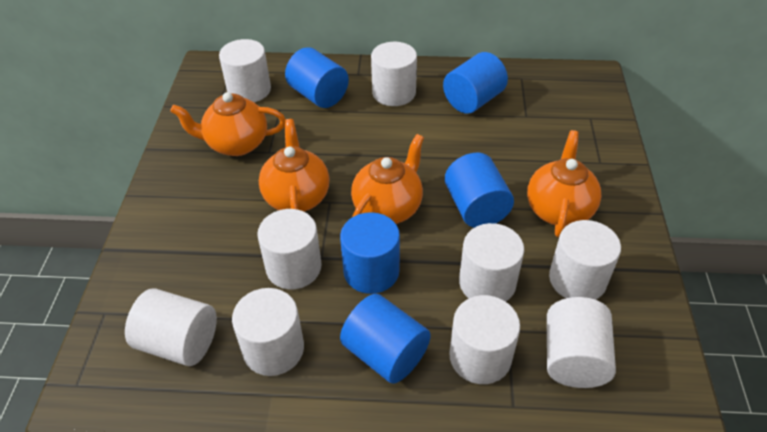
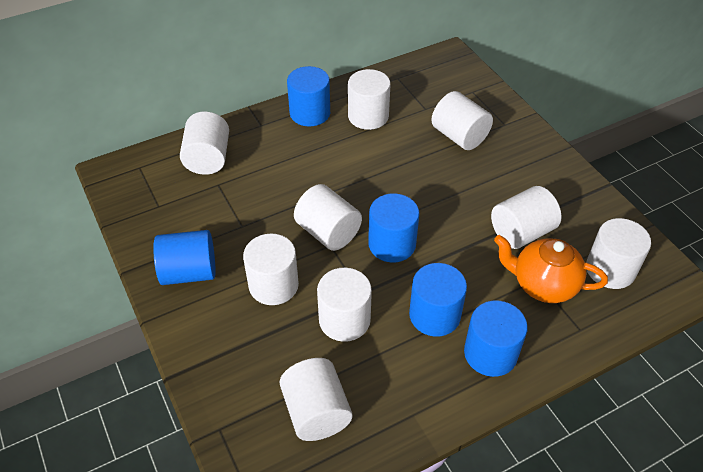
orange teapot: 4 -> 1

